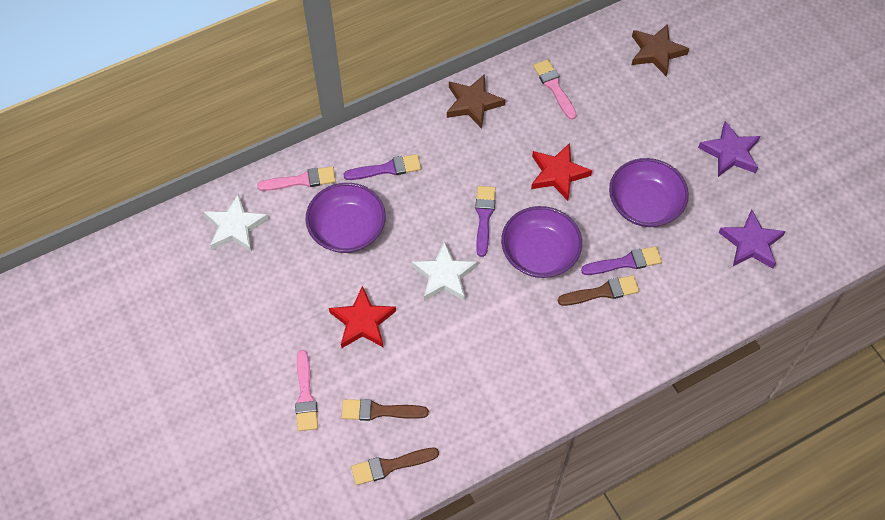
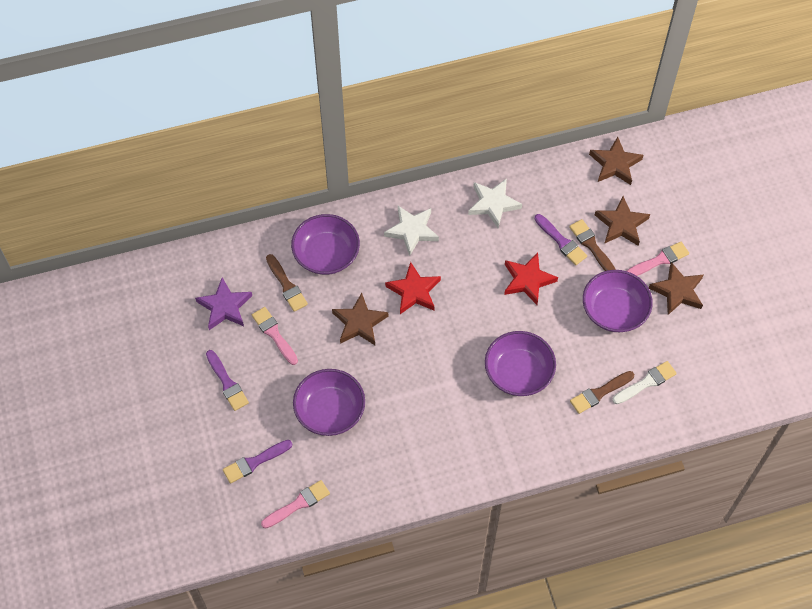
brown star: 2 -> 4
purple bowl: 3 -> 4
purple star: 2 -> 1
white brush: 0 -> 1

